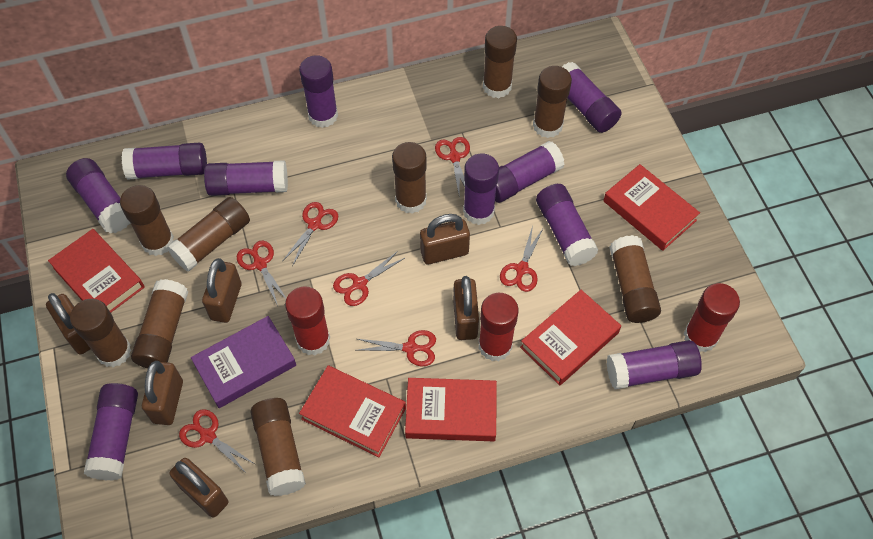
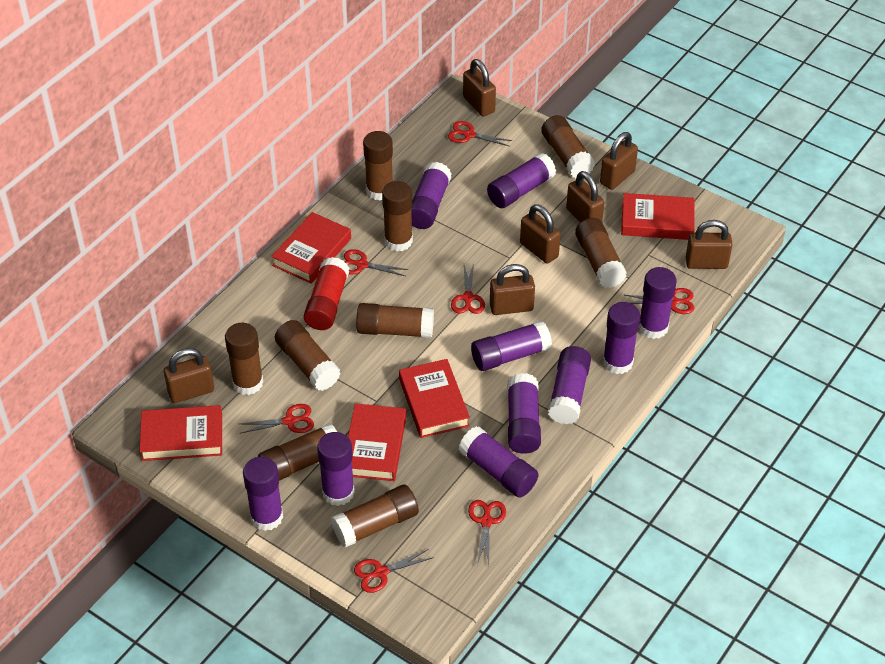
brown padlock: 6 -> 7
purple book: 1 -> 0
red glue stick: 3 -> 1

